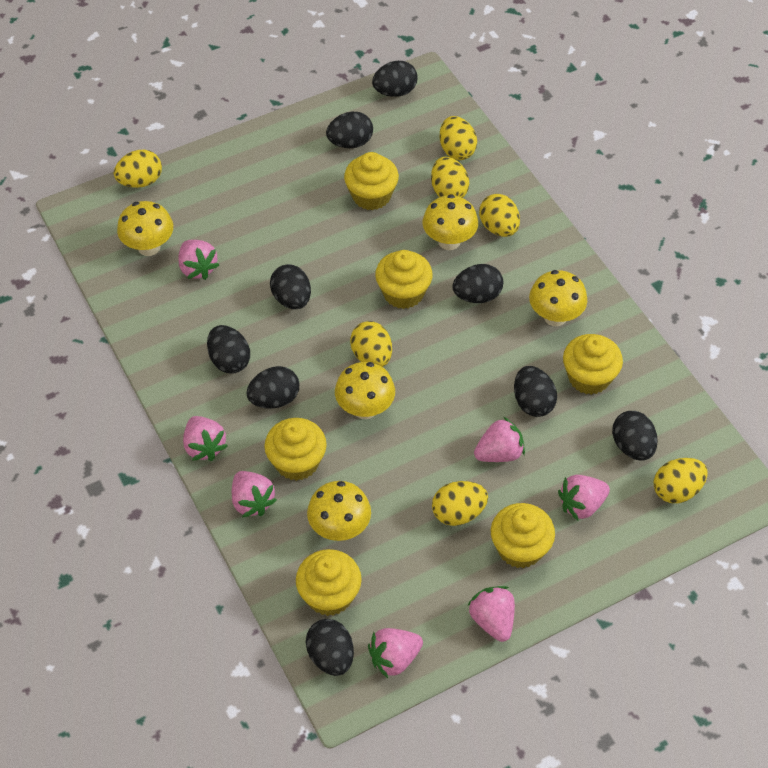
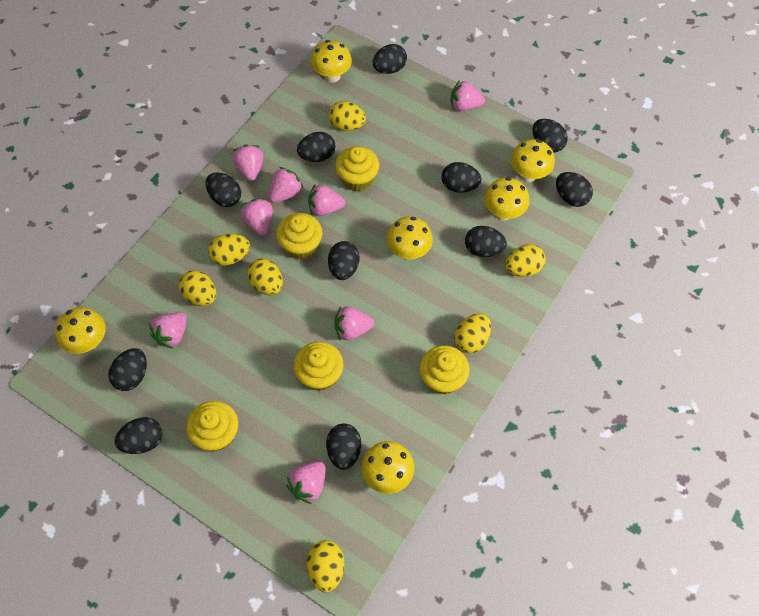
black egg: 9 -> 11
pink strawberry: 7 -> 8
yellow cupcake: 6 -> 5
yellow mushroom: 5 -> 6

